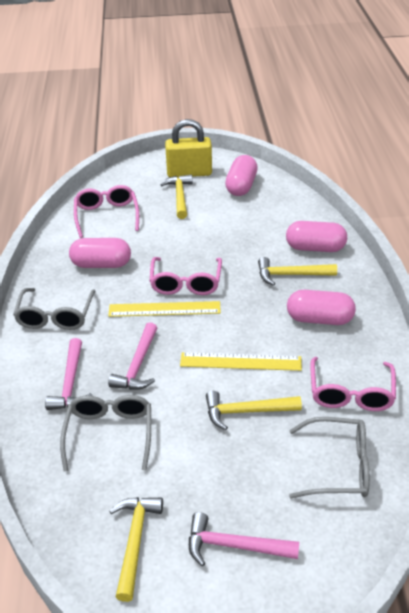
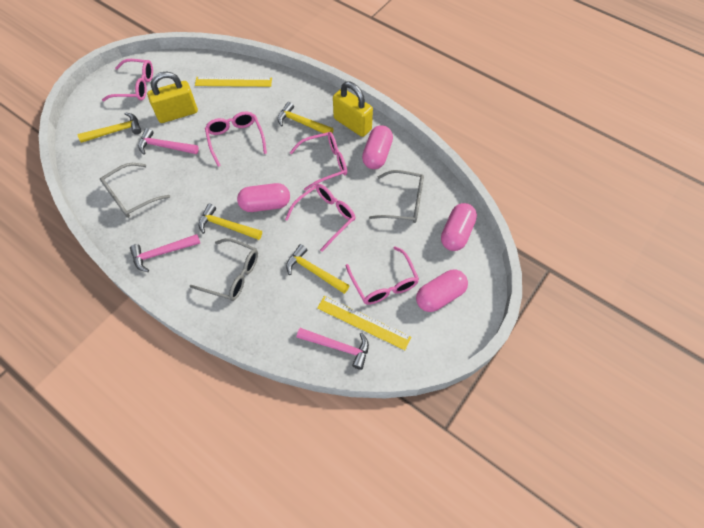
pink glasses: 3 -> 5
yellow padlock: 1 -> 2

